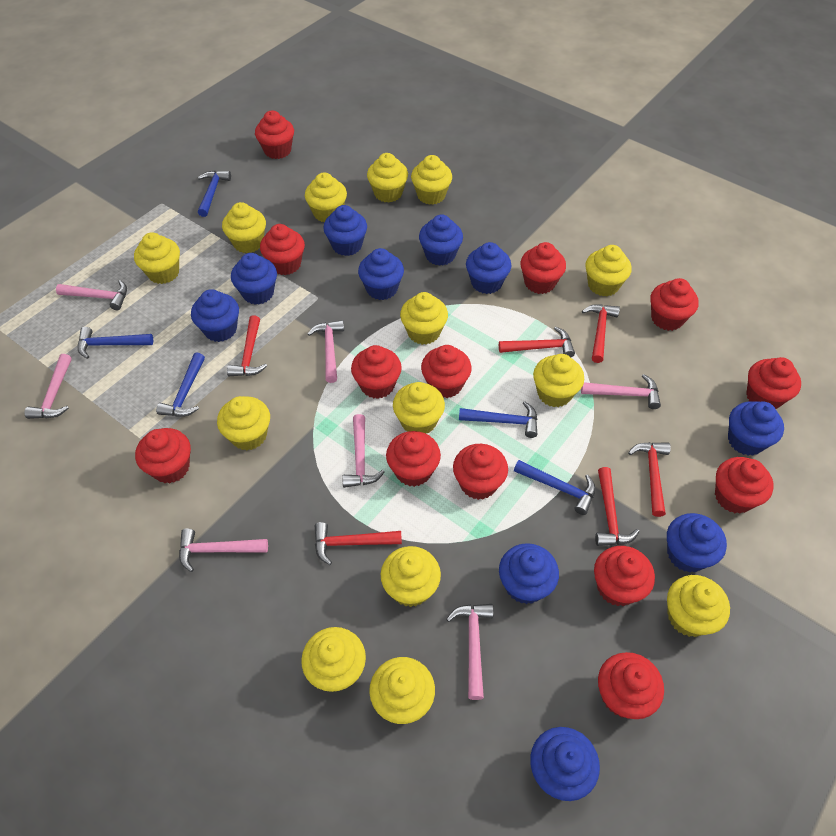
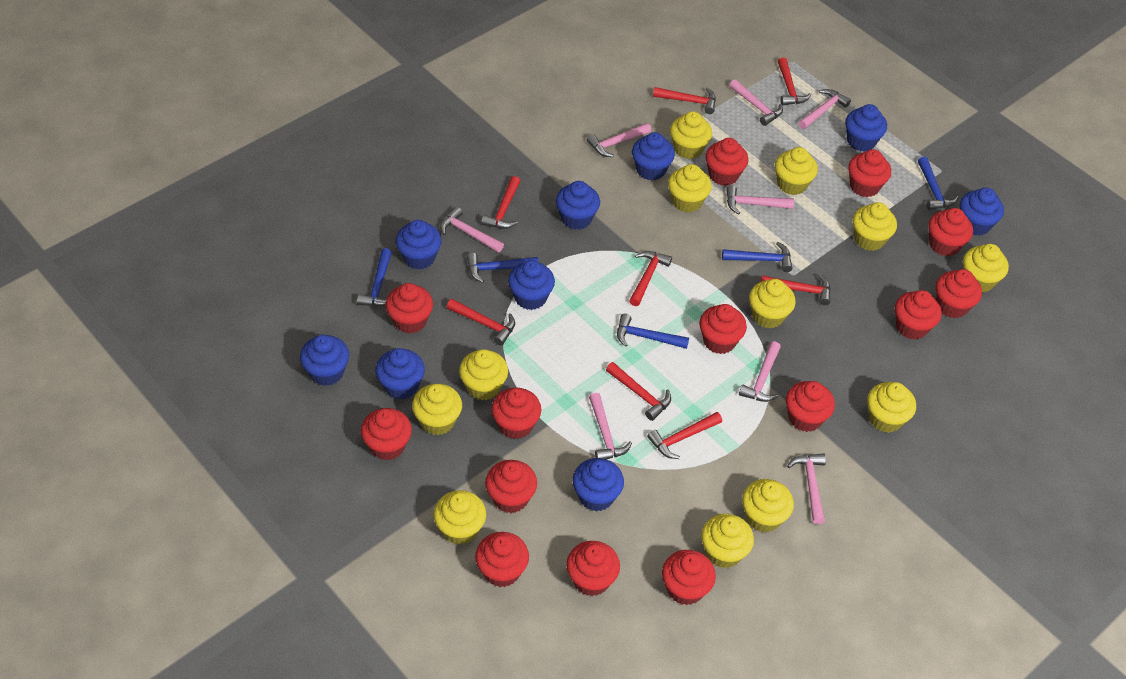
blue cupcake: 10 -> 9
pink hammer: 7 -> 8
red cupcake: 13 -> 14
red hammer: 6 -> 8
yellow cupcake: 14 -> 12

